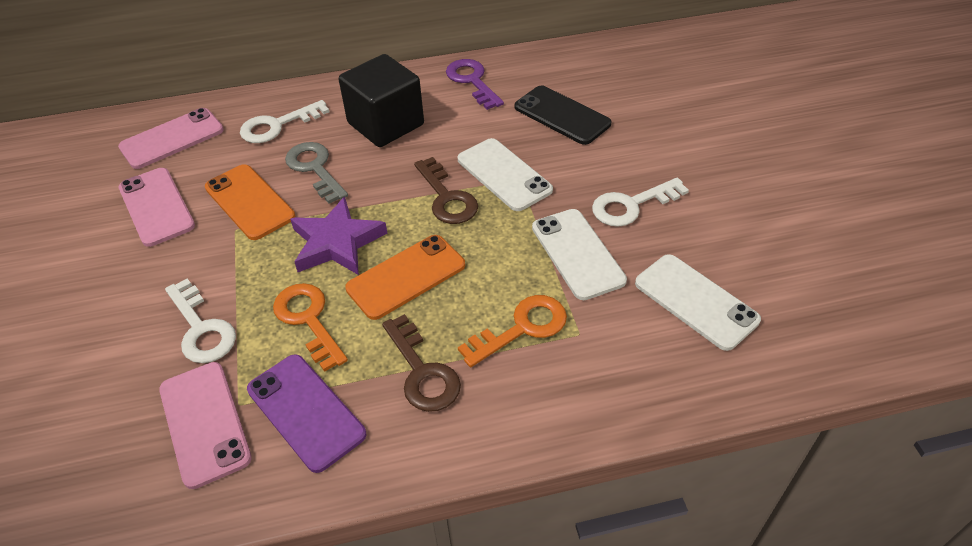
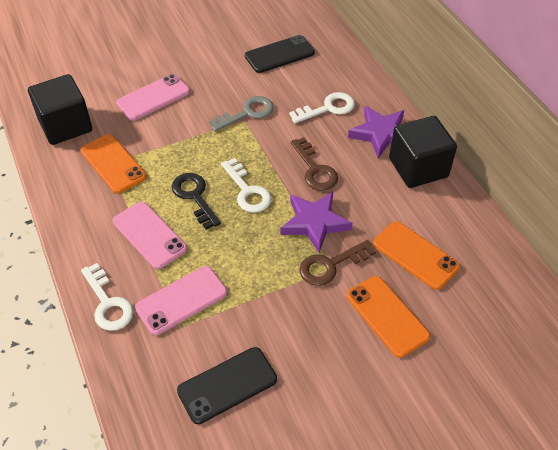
black cube: 1 -> 2
black key: 0 -> 1
black phone: 1 -> 2
orange key: 2 -> 0
orange phone: 2 -> 3
purple key: 1 -> 0
purple phone: 1 -> 0
purple star: 1 -> 2
white phone: 3 -> 0

